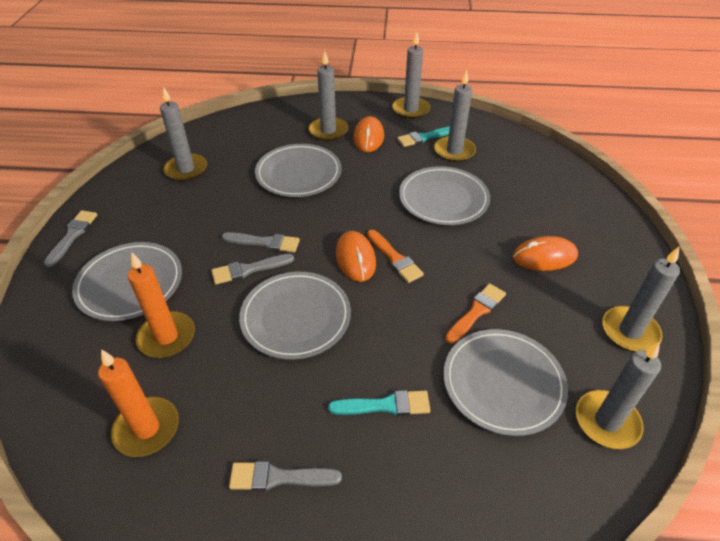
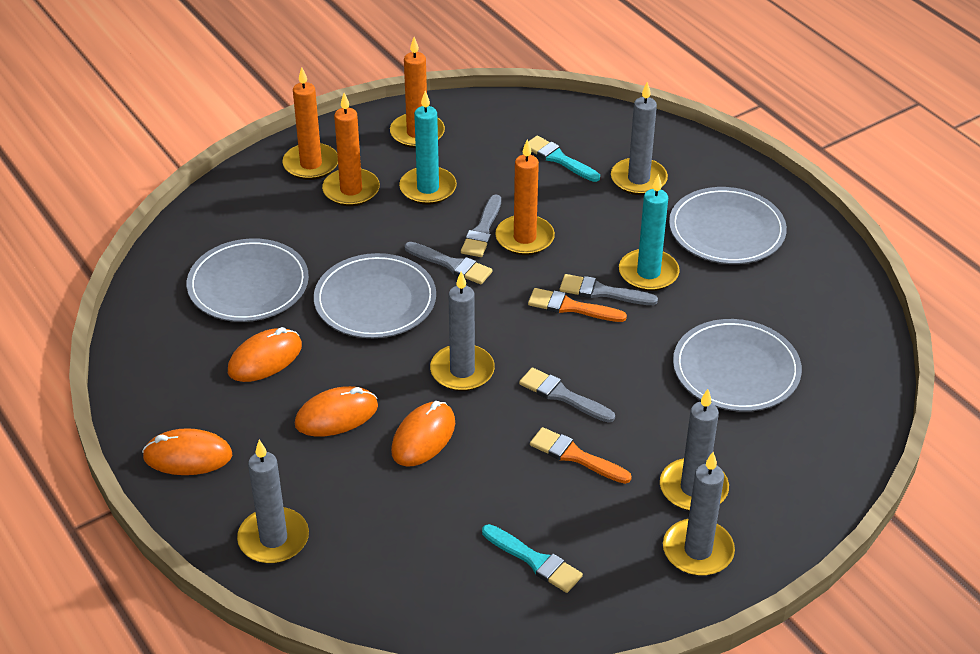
grey candle: 6 -> 5
grey plate: 5 -> 4
orange candle: 2 -> 4
orange mouse: 3 -> 4
turquoise candle: 0 -> 2

